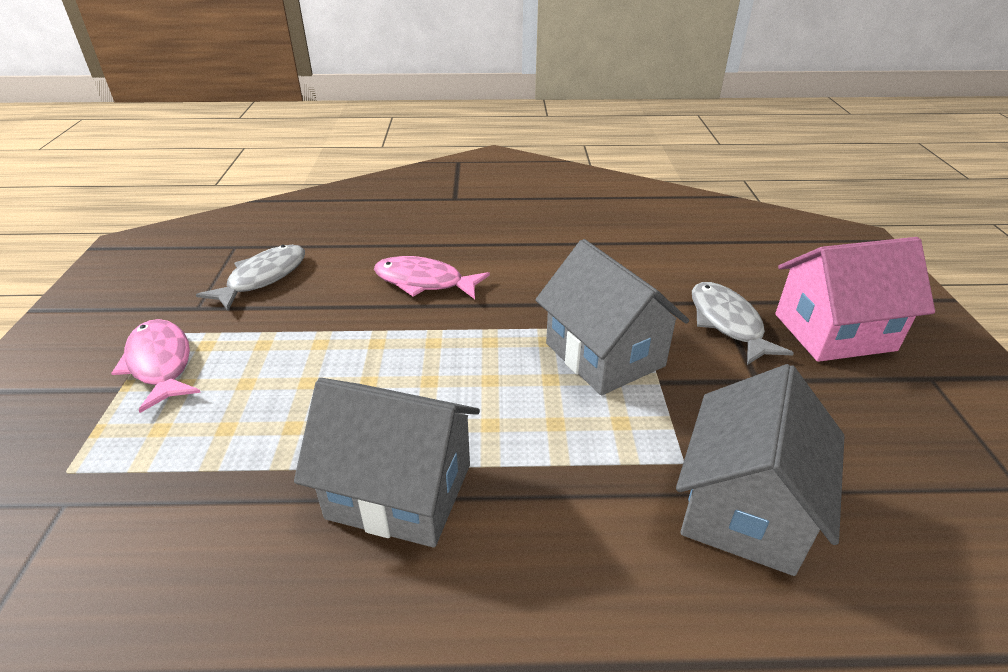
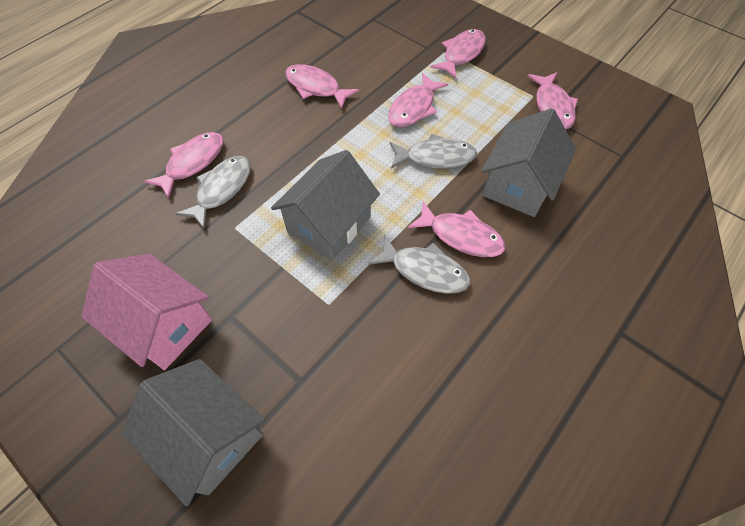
grey fish: 2 -> 3
pink fish: 2 -> 6

